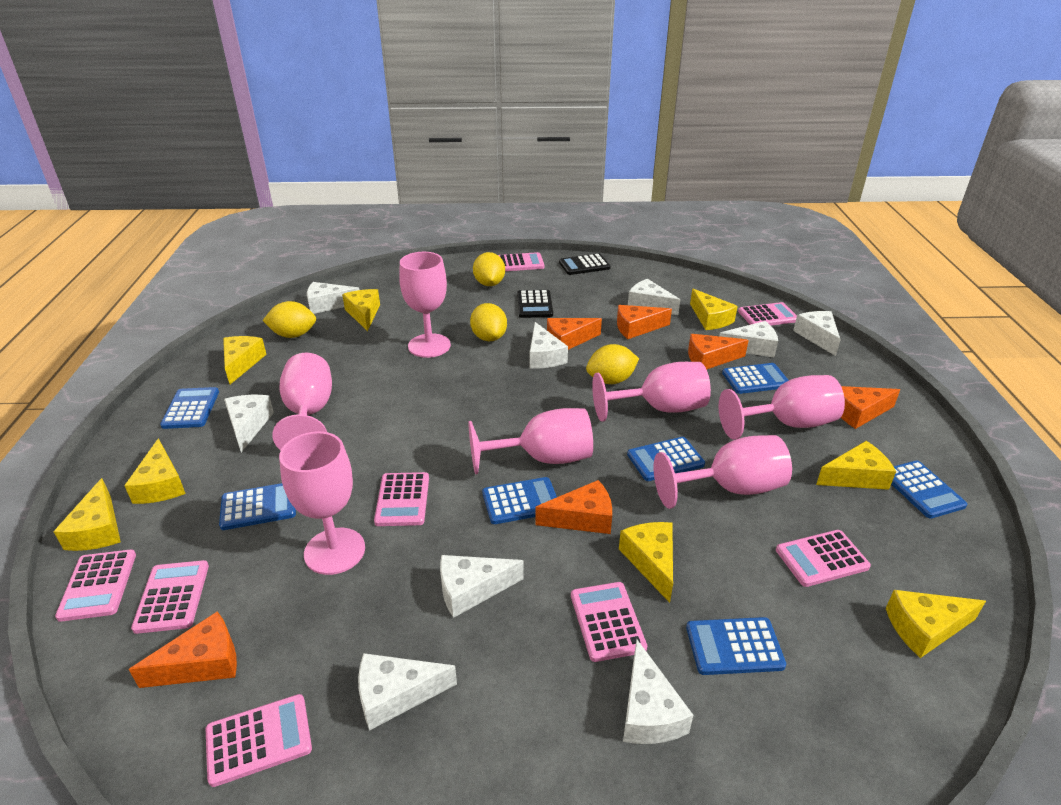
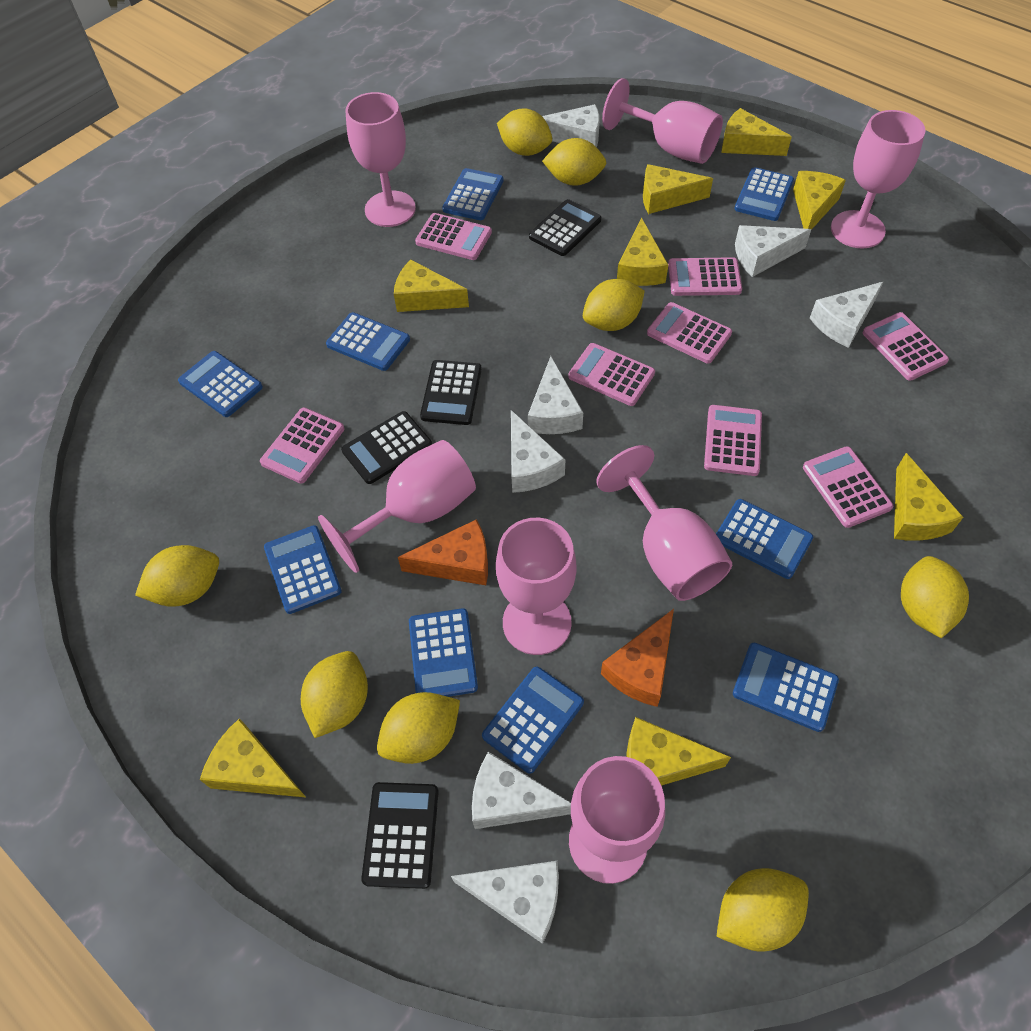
black calculator: 2 -> 4
blue calculator: 7 -> 9
orange cheese: 6 -> 2
white cheese: 9 -> 7
yellow lemon: 4 -> 8

